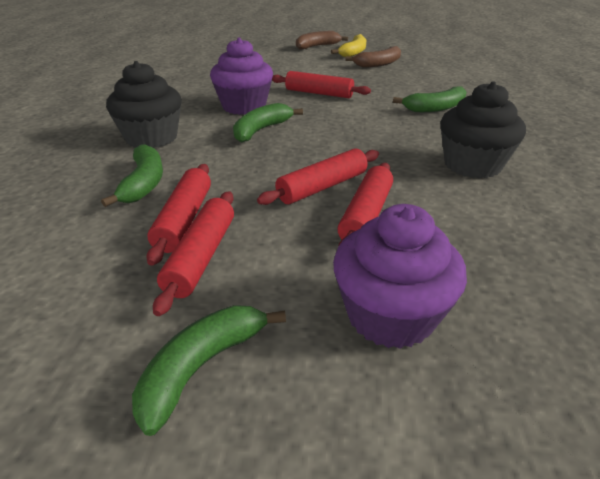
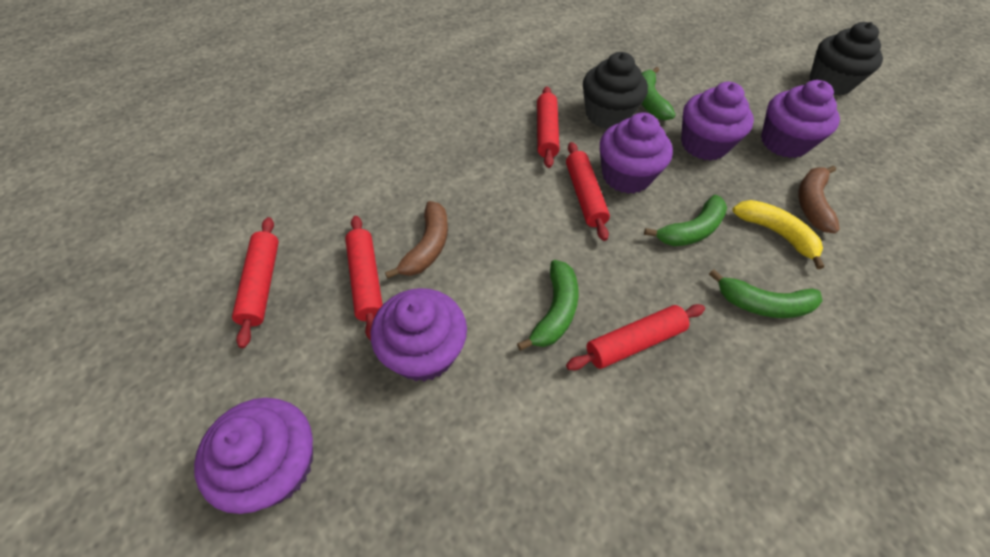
purple cupcake: 2 -> 5

